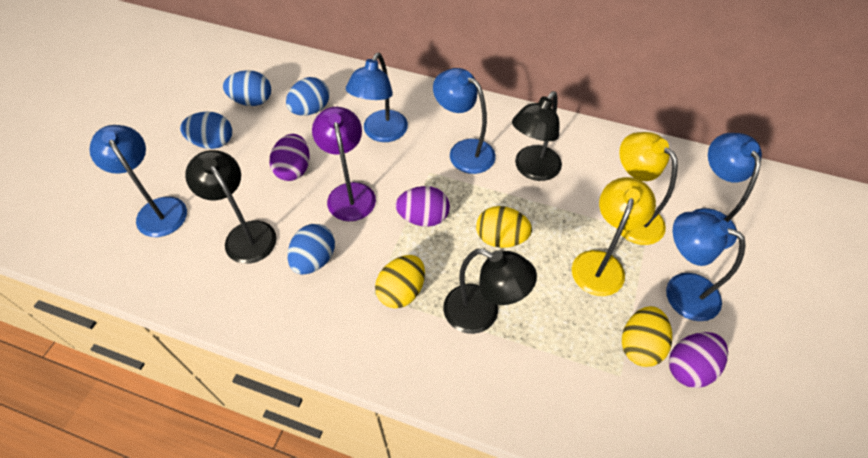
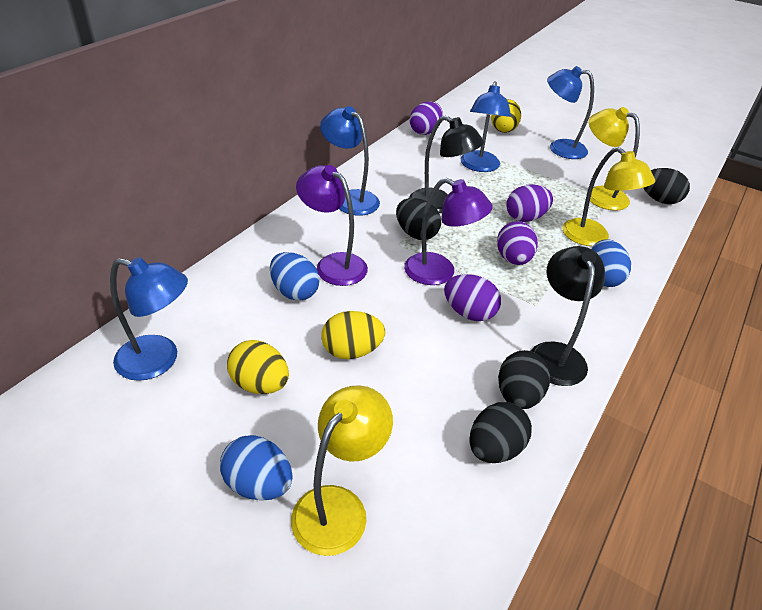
black egg: 0 -> 4
black lamp: 3 -> 2
blue egg: 4 -> 3
blue lamp: 5 -> 4
purple egg: 3 -> 4
purple lamp: 1 -> 2
yellow lamp: 2 -> 3

